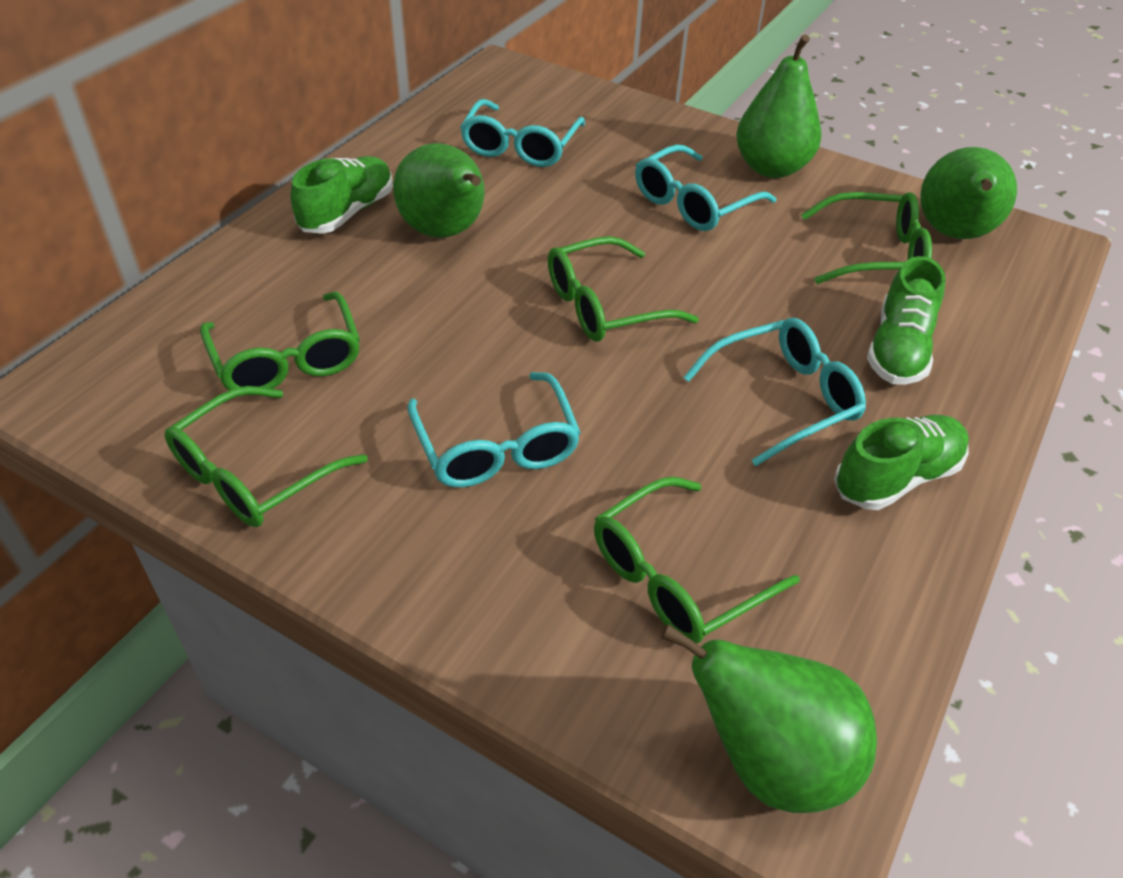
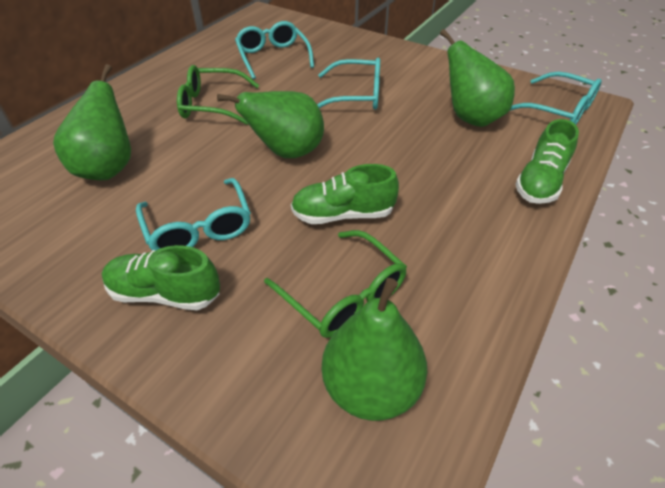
green glasses: 5 -> 2

